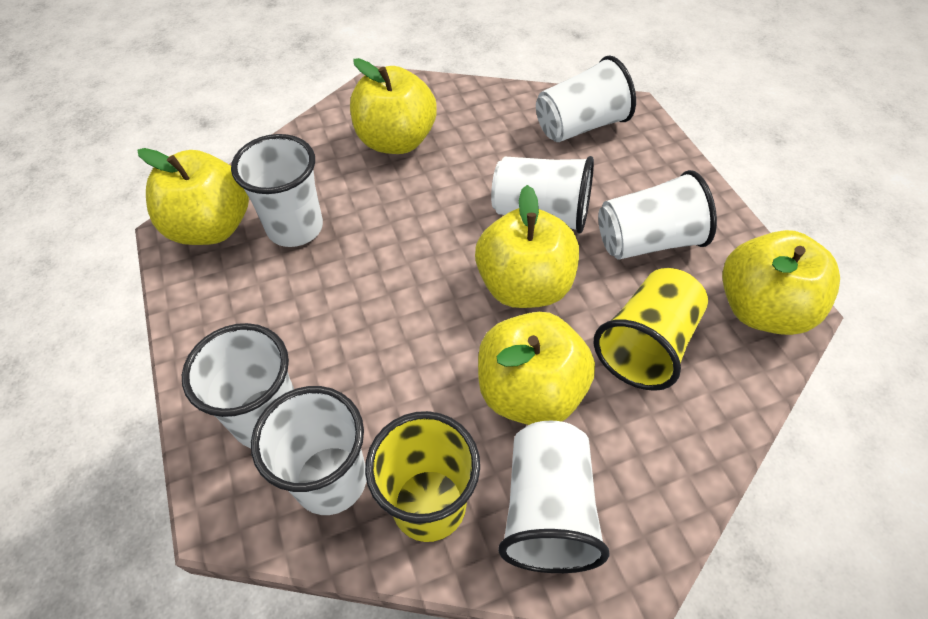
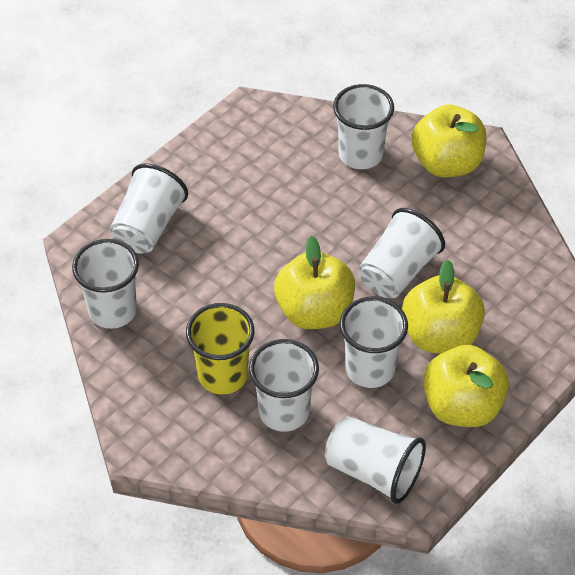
yellow apple: 5 -> 4
yellow cup: 2 -> 1

